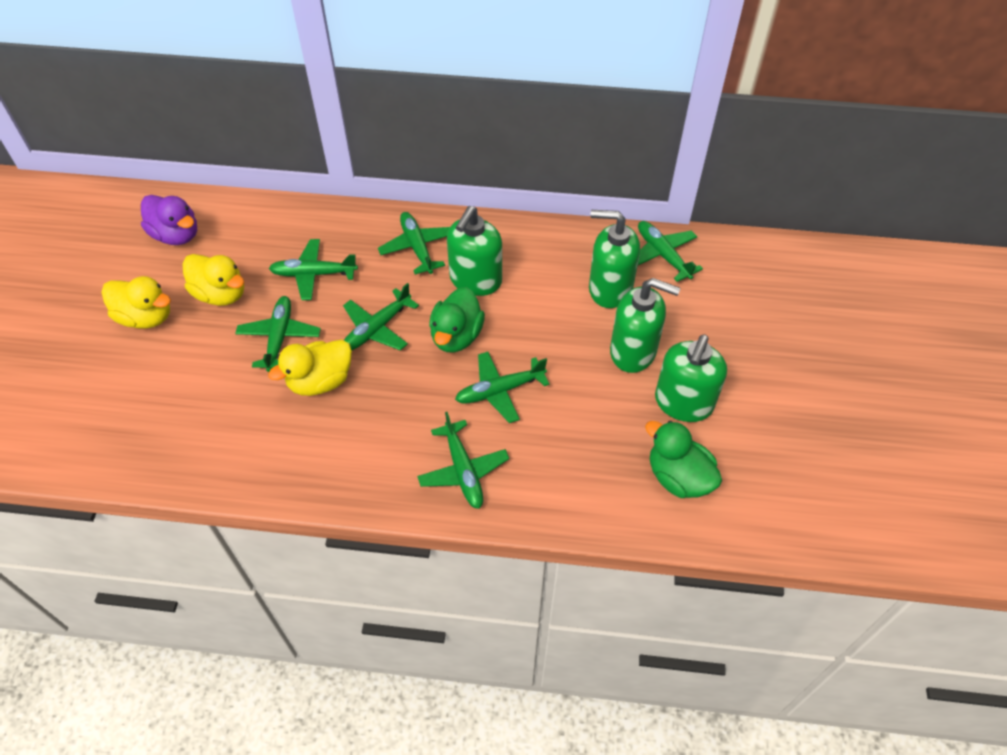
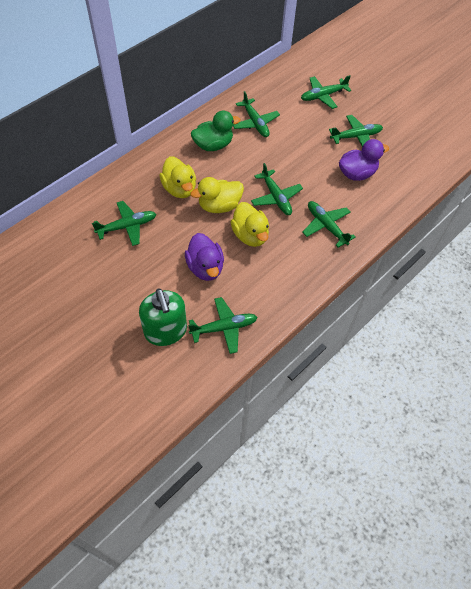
green duck: 2 -> 1
green soap dispenser: 4 -> 1
purple duck: 1 -> 2

